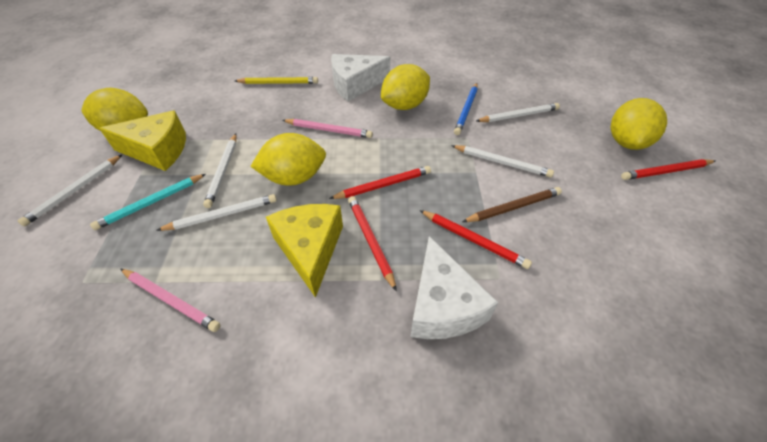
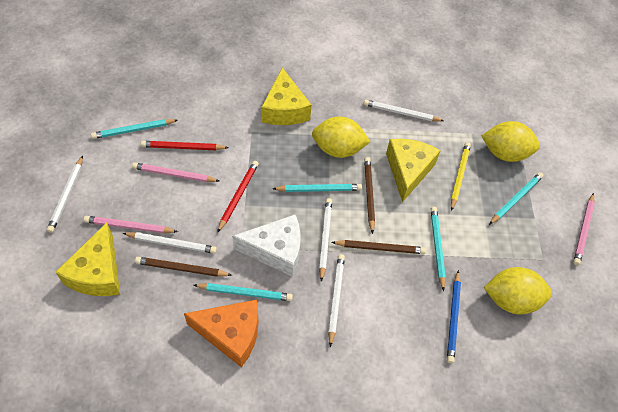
brown pencil: 1 -> 3
orange cheese: 0 -> 1
pink pencil: 2 -> 3
red pencil: 4 -> 2
turquoise pencil: 1 -> 5
white cheese: 2 -> 1
yellow cheese: 2 -> 3
yellow lemon: 4 -> 3

